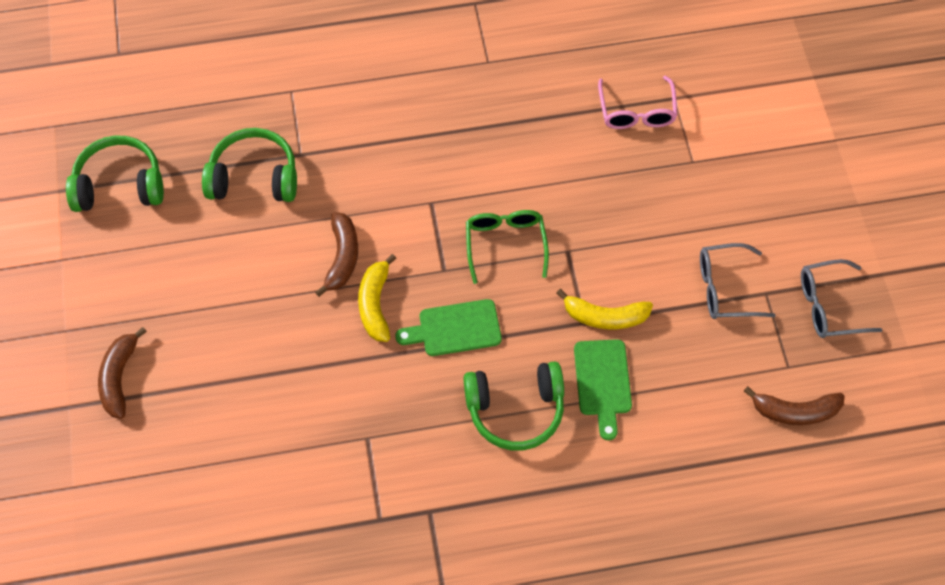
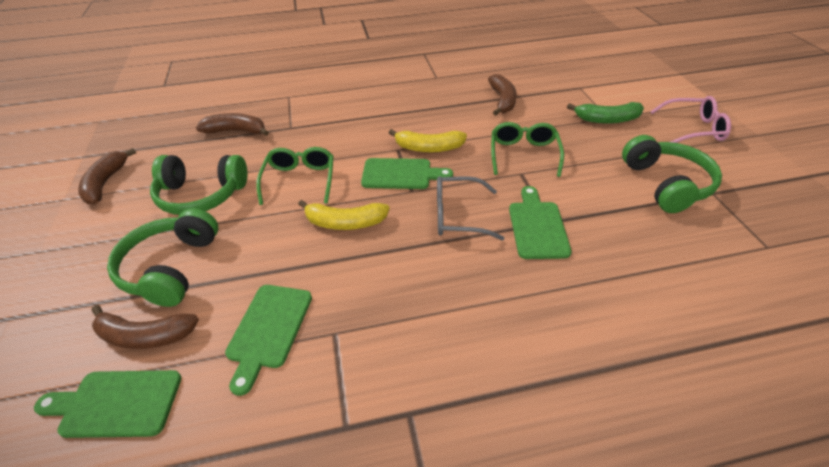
brown banana: 3 -> 4
green banana: 0 -> 1
green cutting board: 2 -> 4
green glasses: 1 -> 2
grey glasses: 2 -> 1

